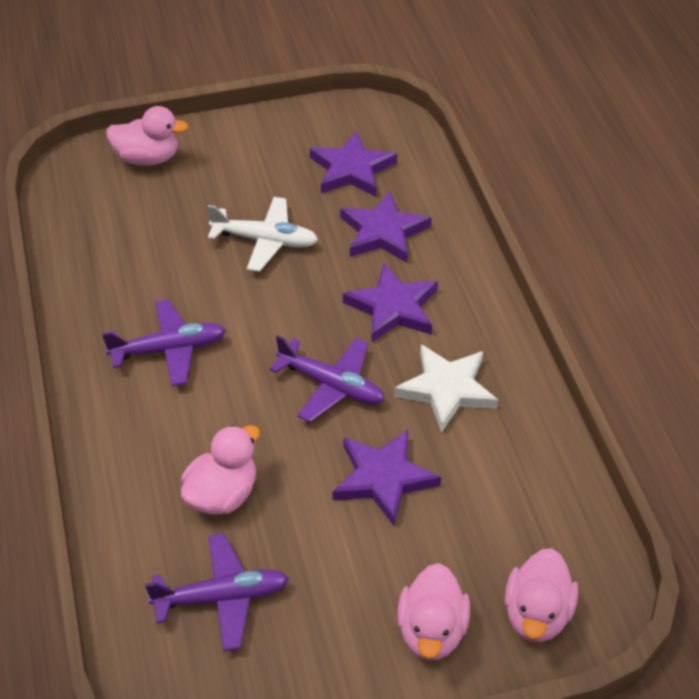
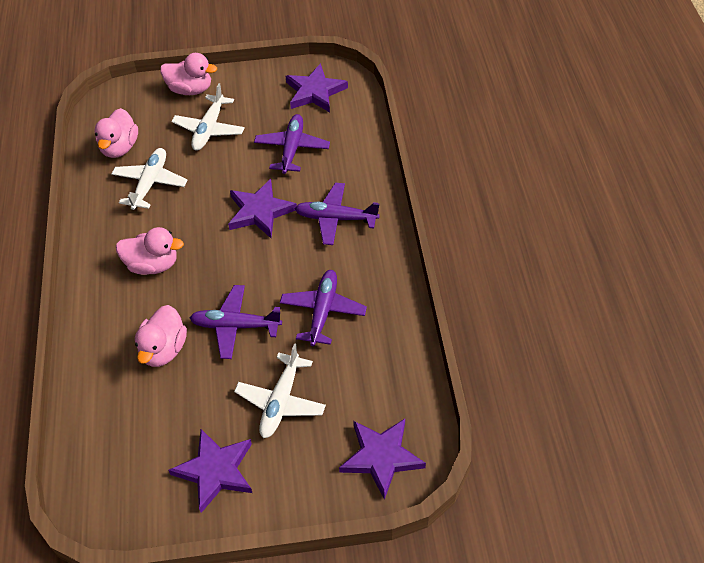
purple plane: 3 -> 4
white plane: 1 -> 3
white star: 1 -> 0

